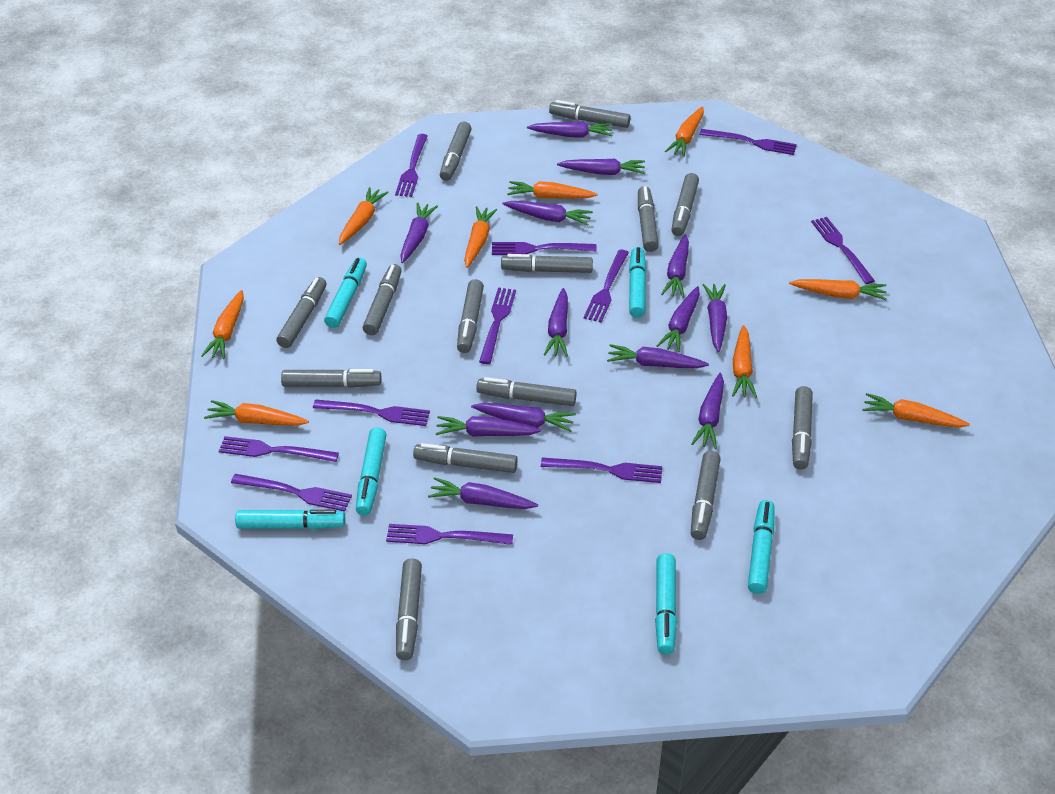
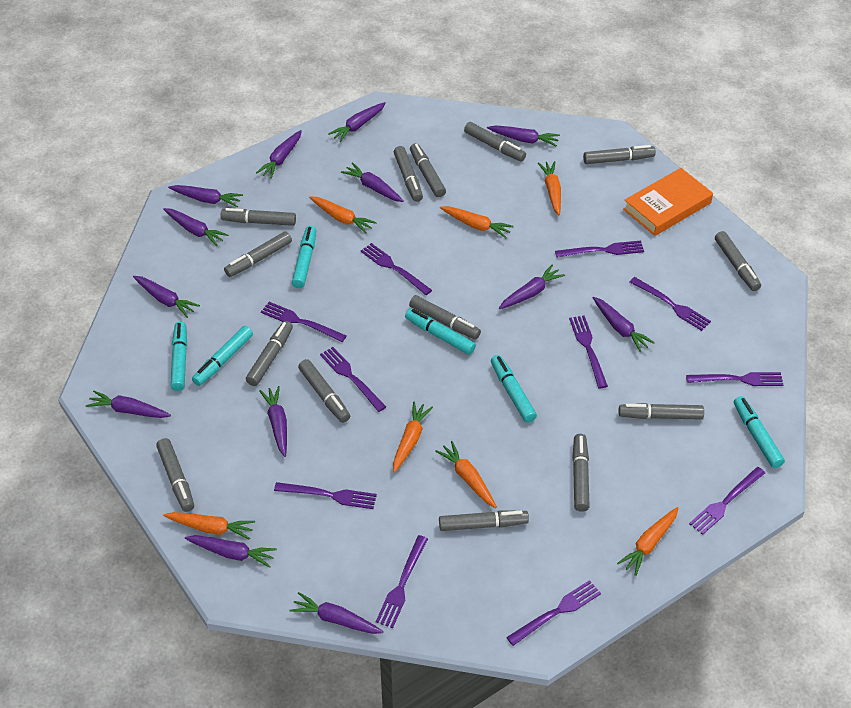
orange book: 0 -> 1
orange carrot: 9 -> 7

